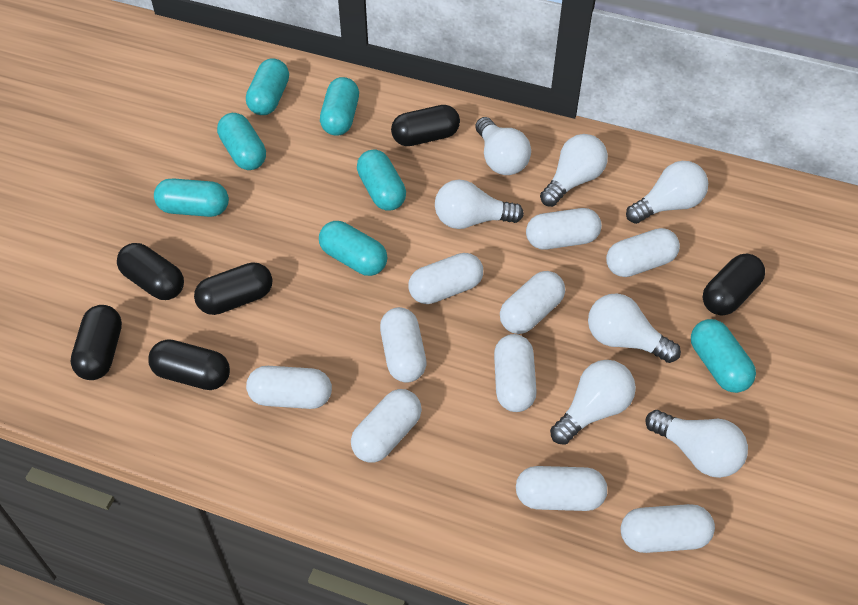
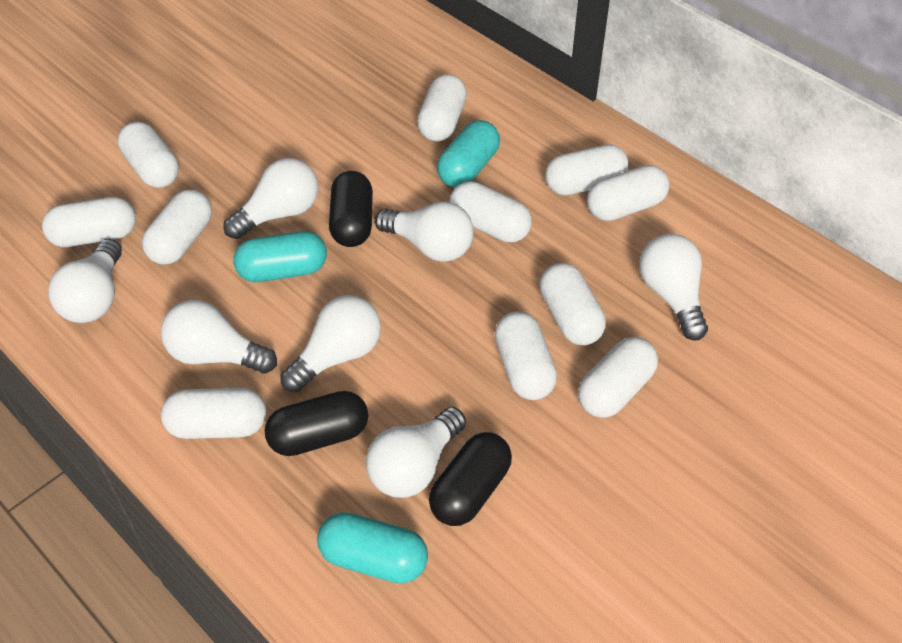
black capsule: 6 -> 3
turquoise capsule: 7 -> 3
white capsule: 10 -> 11

